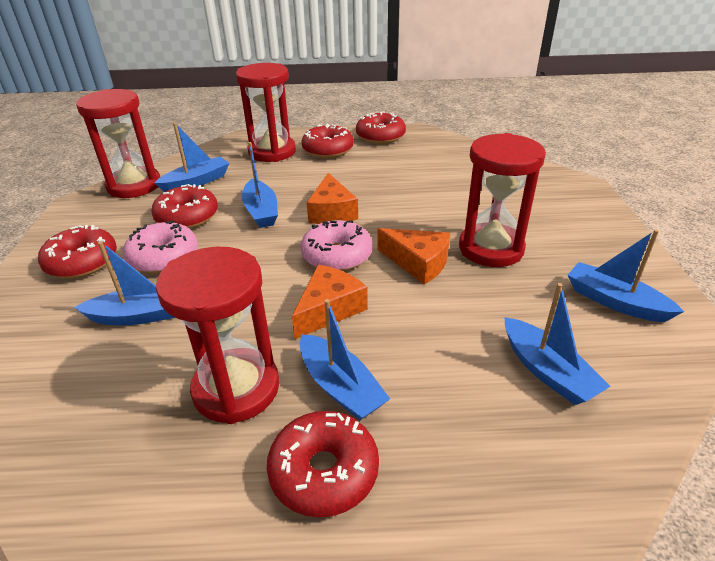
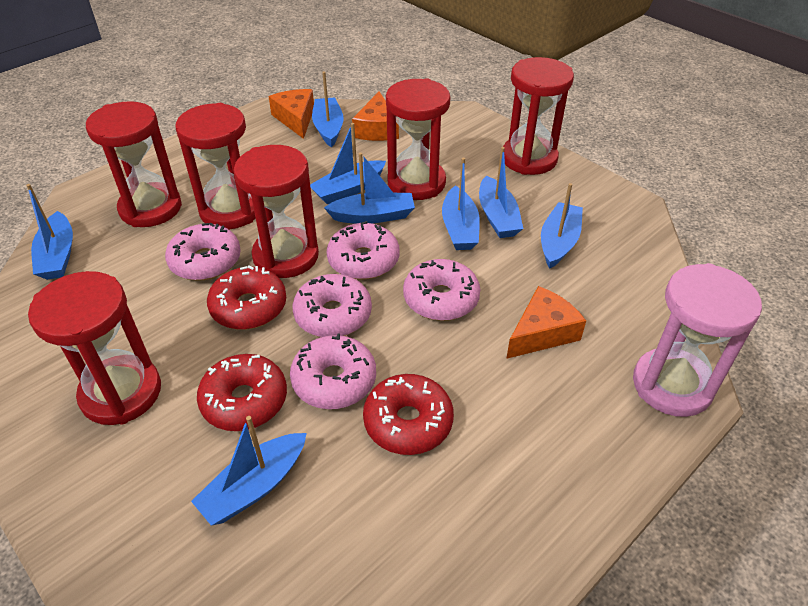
blue boat: 6 -> 8
pink donut: 2 -> 5
pink hourglass: 0 -> 1
red donut: 5 -> 3
red hourglass: 4 -> 6

